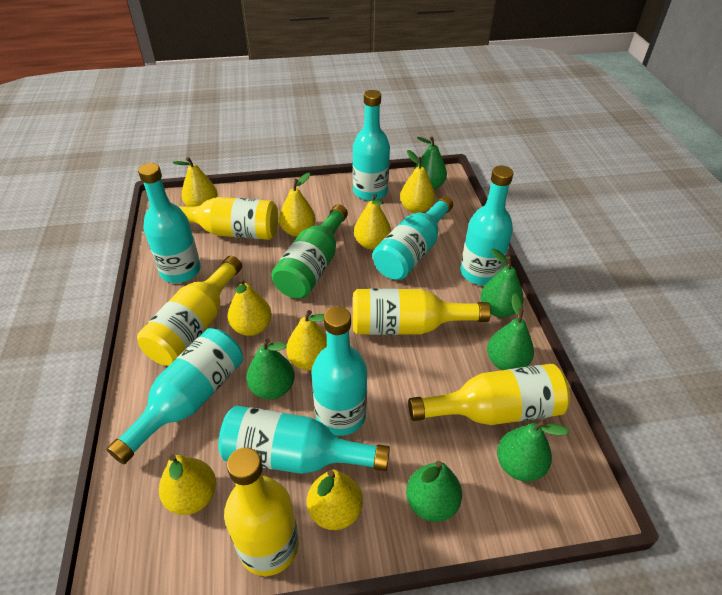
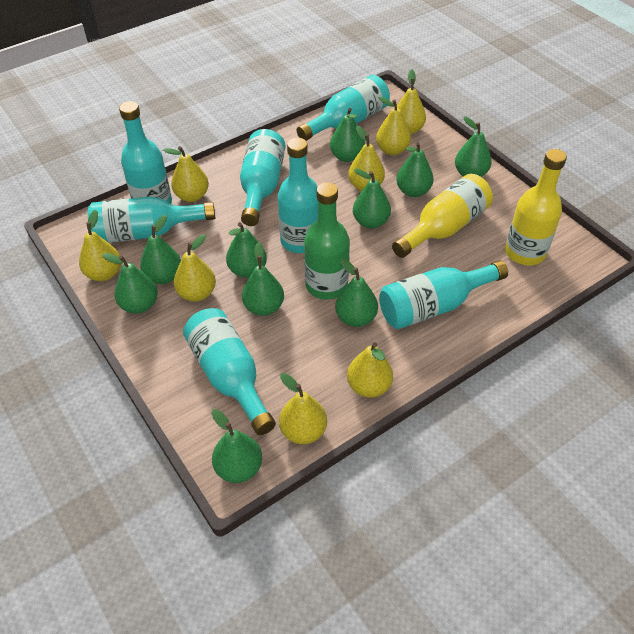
green pear: 6 -> 10
yellow bottle: 5 -> 2

